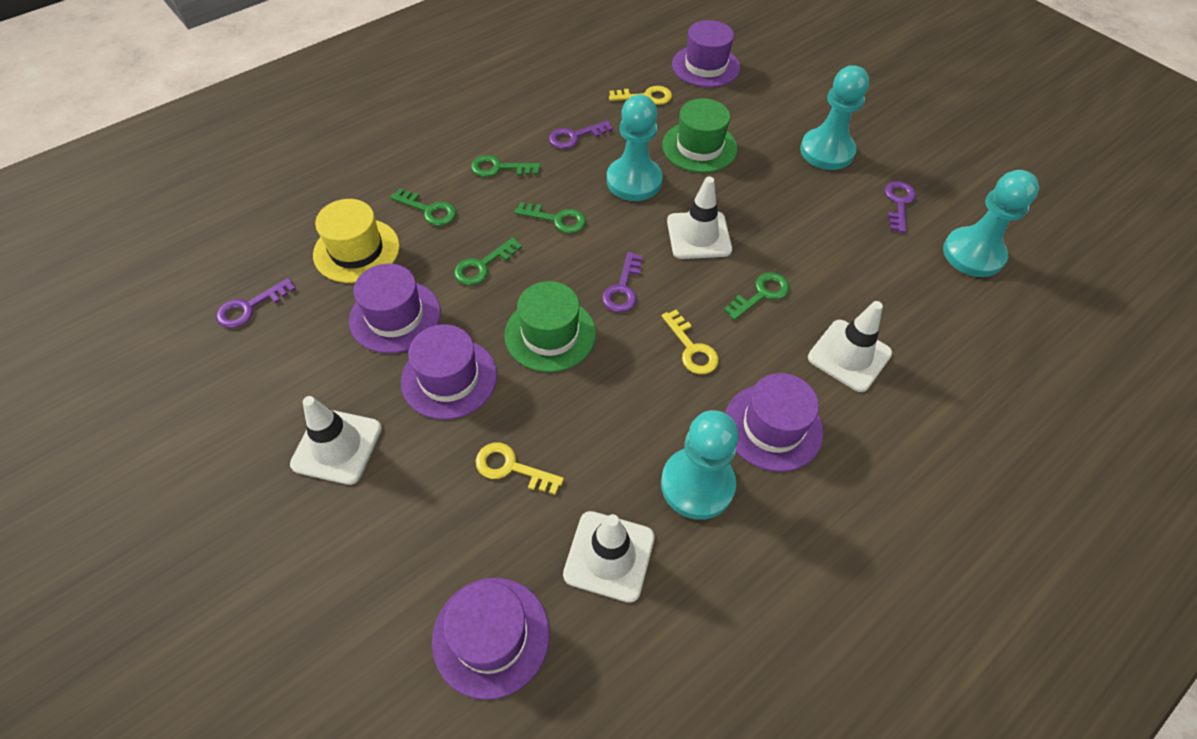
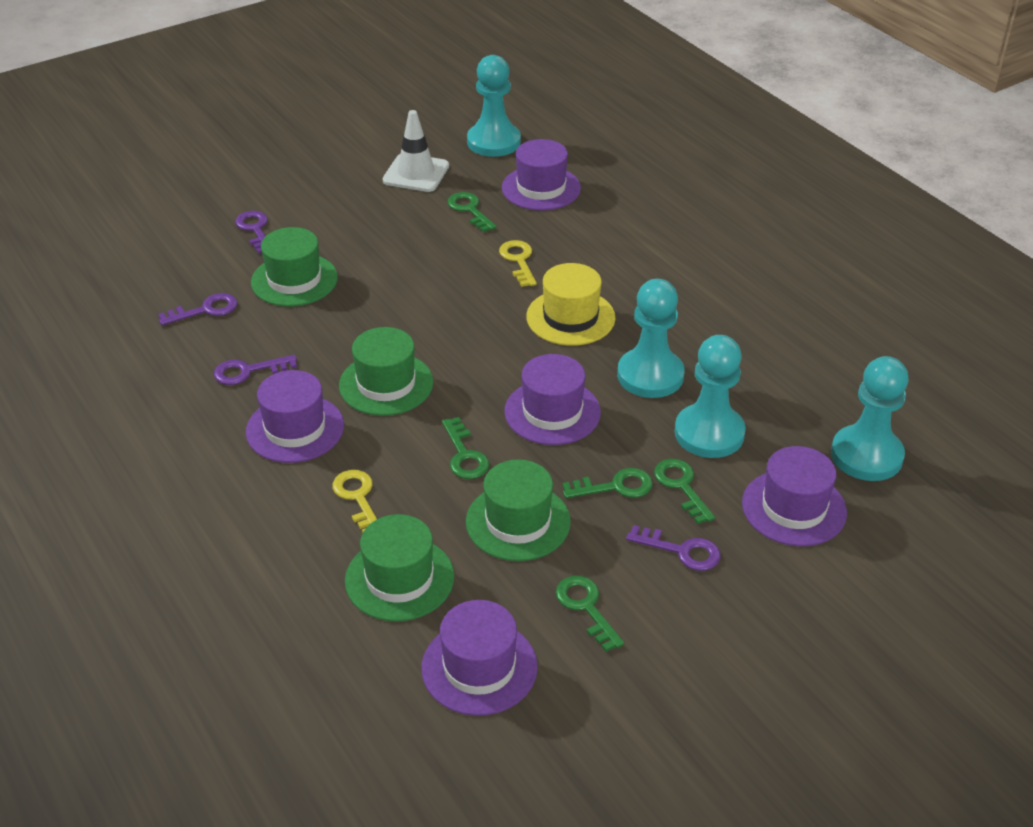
green hat: 2 -> 4
white traffic cone: 4 -> 1
yellow key: 3 -> 2

